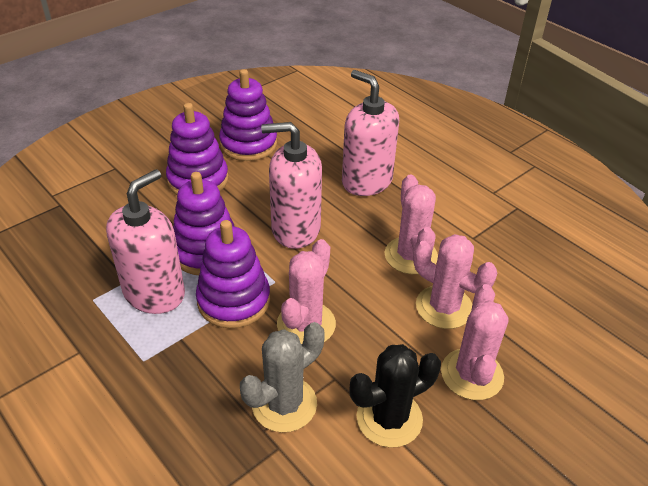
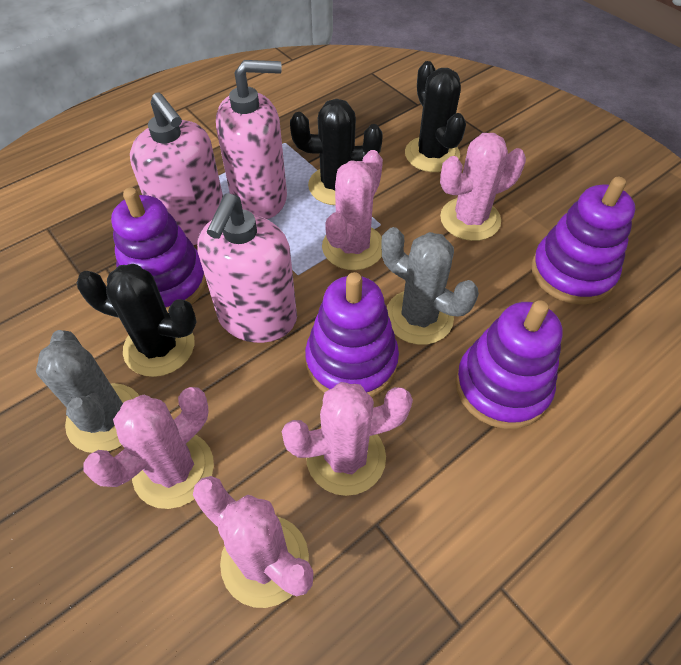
black cactus: 1 -> 3
grey cactus: 1 -> 2
pink cactus: 4 -> 5

